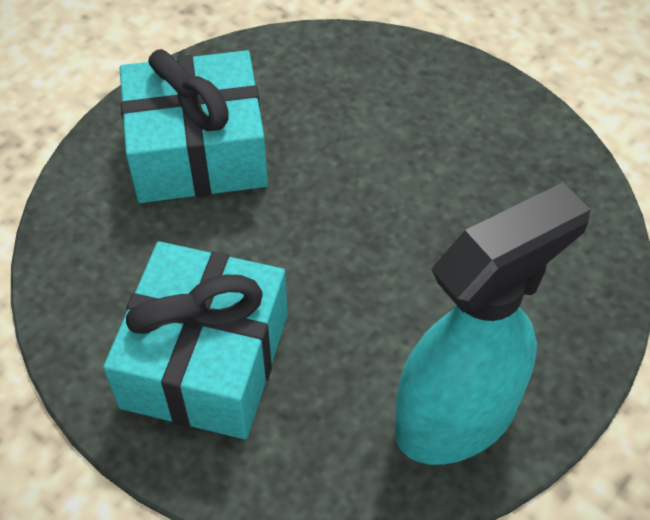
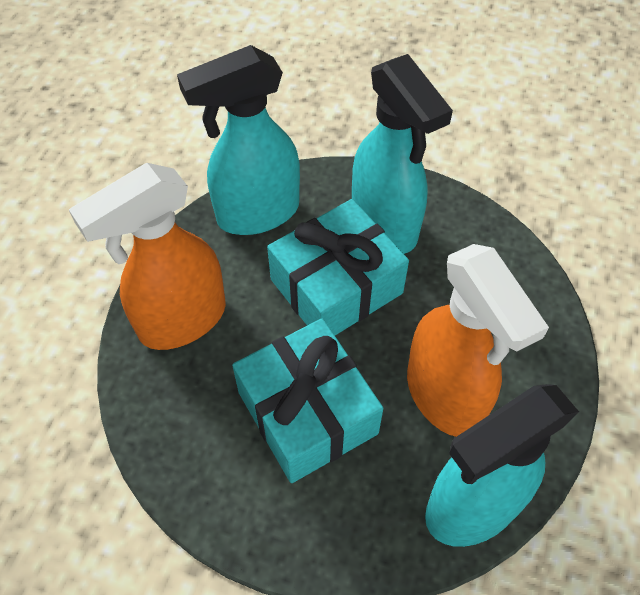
orange spray bottle: 0 -> 2
turquoise spray bottle: 1 -> 3

